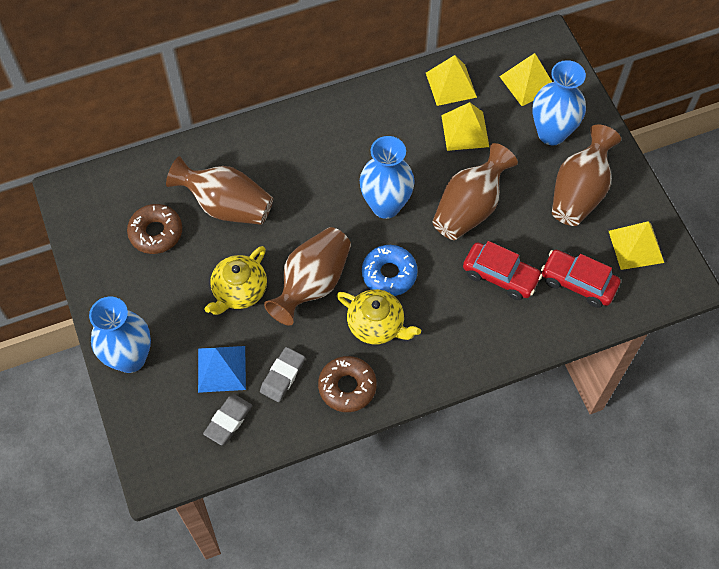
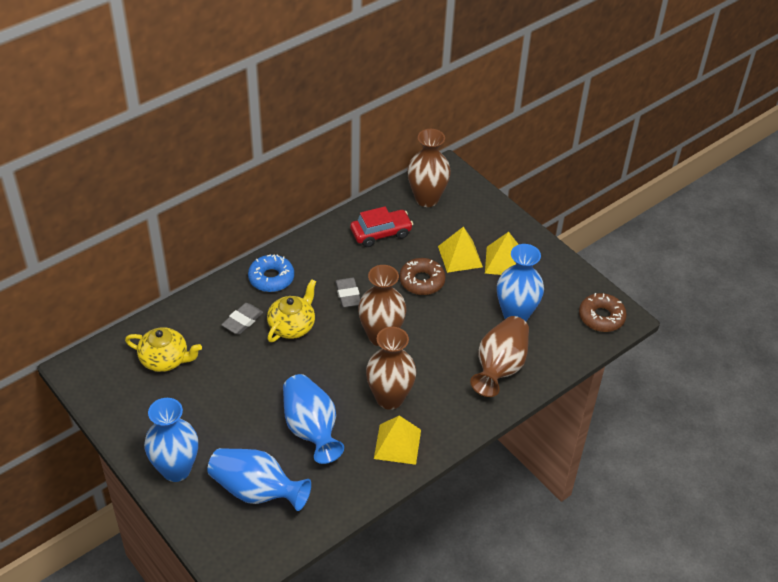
blue pyramid: 1 -> 0
blue vase: 3 -> 4
red car: 2 -> 1
yellow pyramid: 4 -> 3

